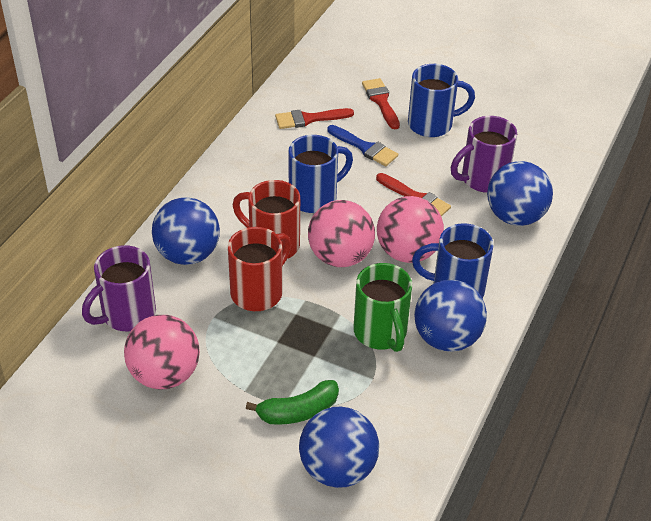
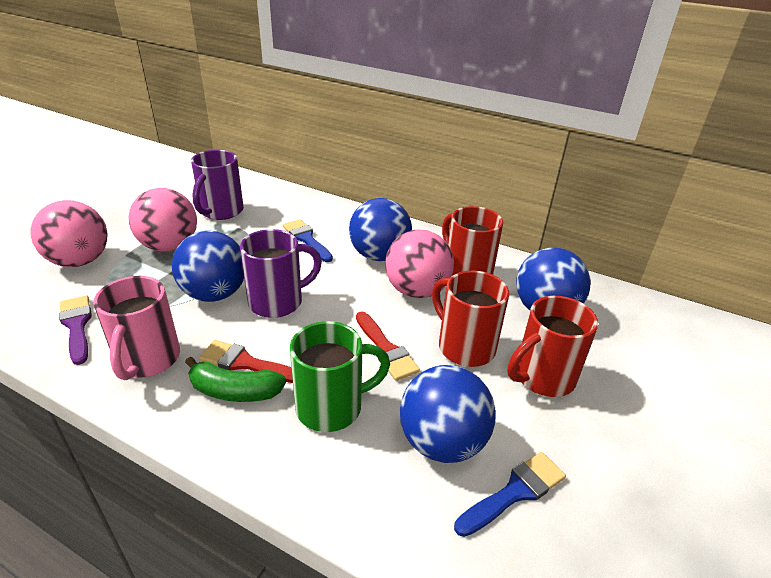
blue brush: 1 -> 2
blue mug: 3 -> 0
pink mug: 0 -> 1
purple brush: 0 -> 1
red brush: 3 -> 2
red mug: 2 -> 3

